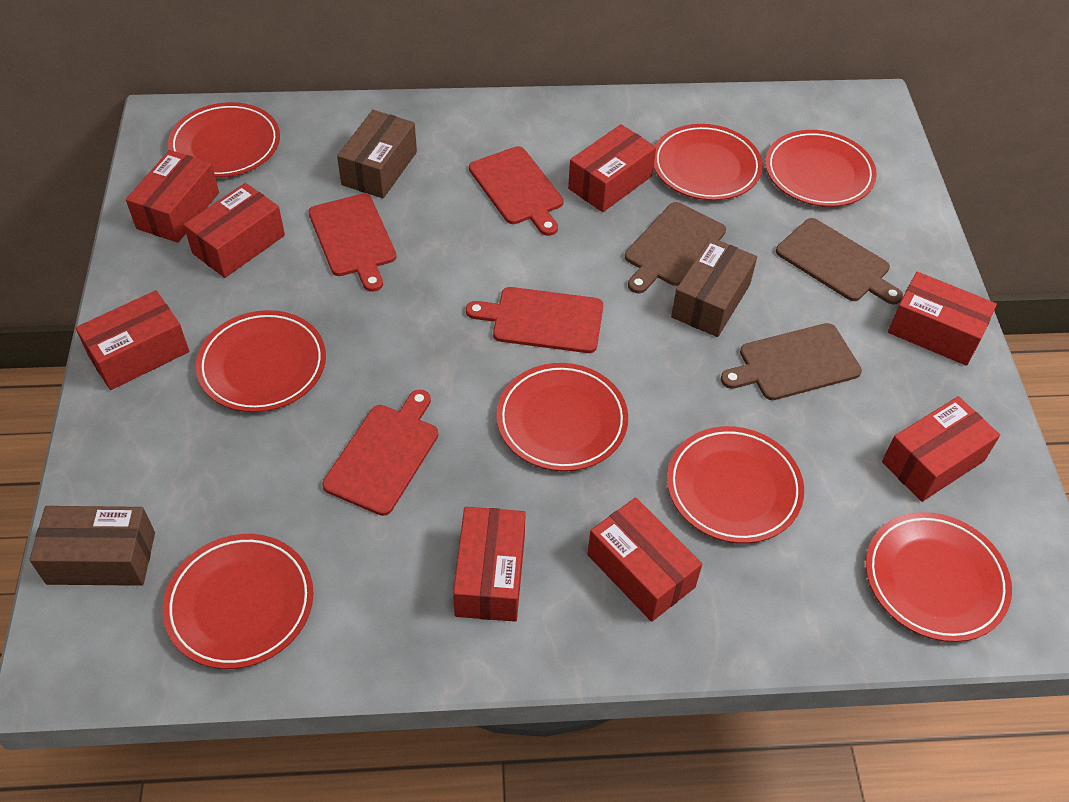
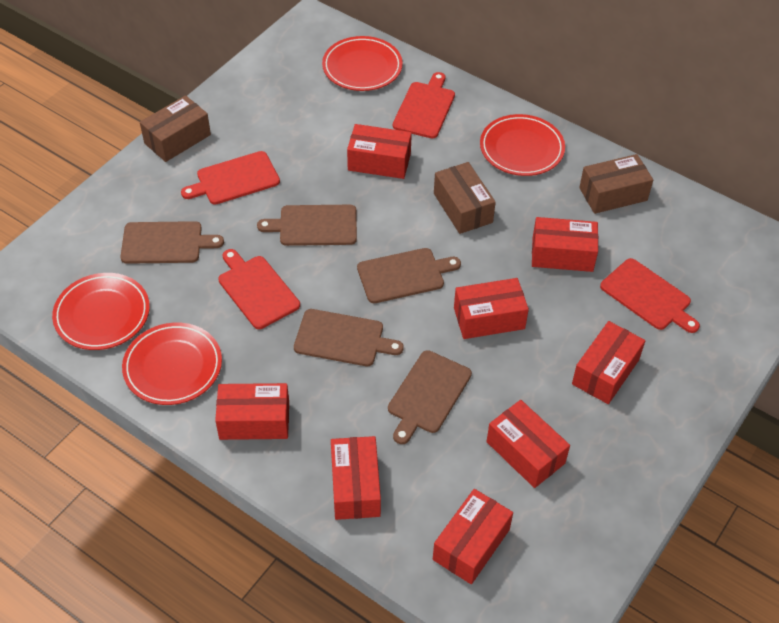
brown cutting board: 3 -> 5
red plate: 8 -> 4

